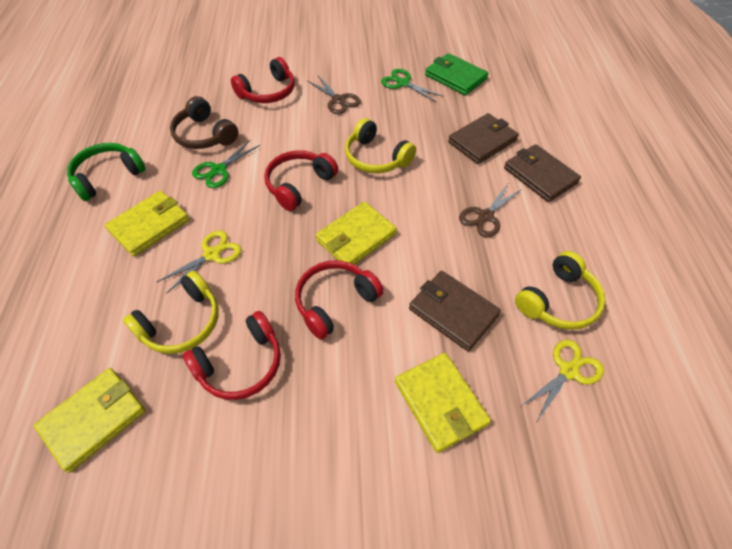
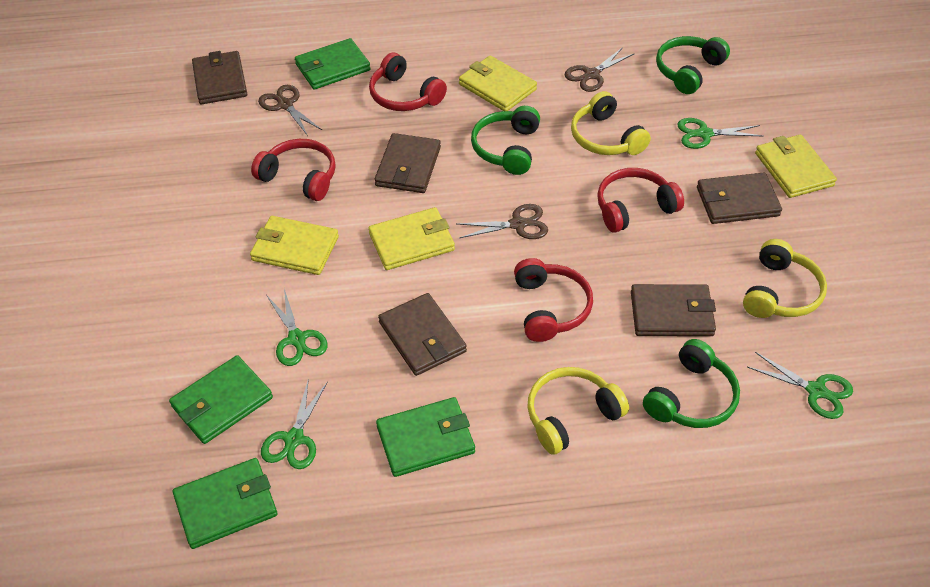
brown headphones: 1 -> 0
brown scissors: 2 -> 3
brown wallet: 3 -> 5
green headphones: 1 -> 3
green scissors: 2 -> 4
green wallet: 1 -> 4
yellow scissors: 2 -> 0

